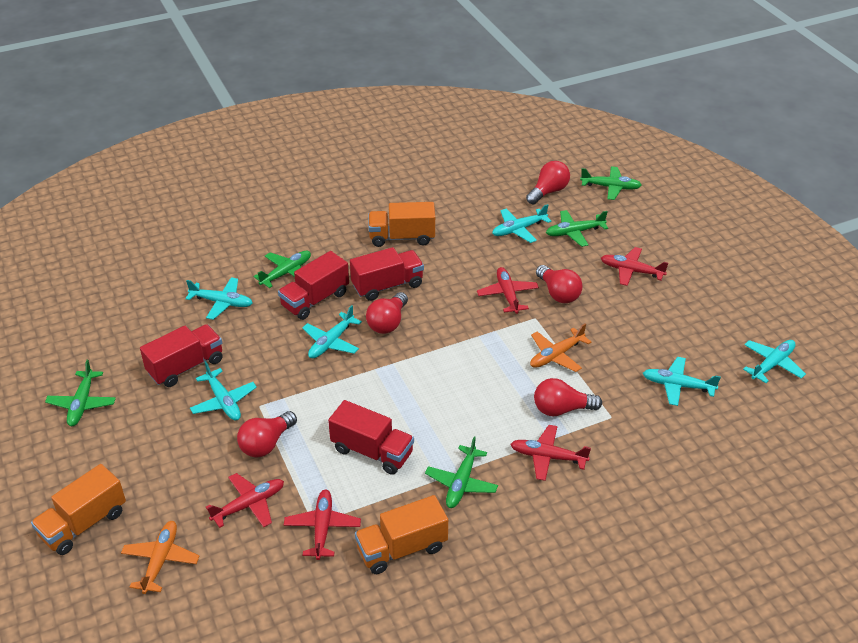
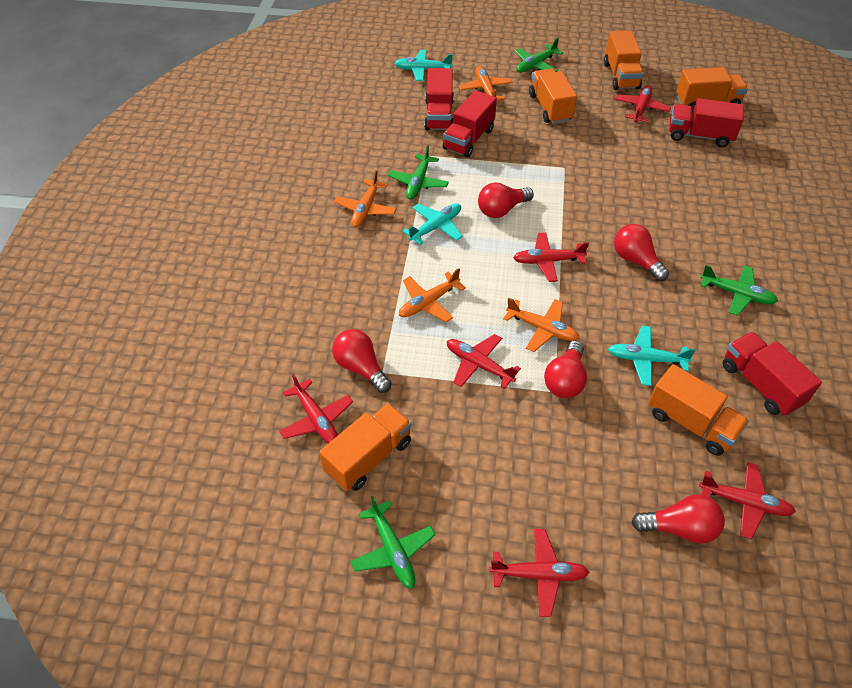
green plane: 5 -> 4
orange plane: 2 -> 4
orange truck: 3 -> 5
red plane: 5 -> 6
turquoise plane: 6 -> 3

